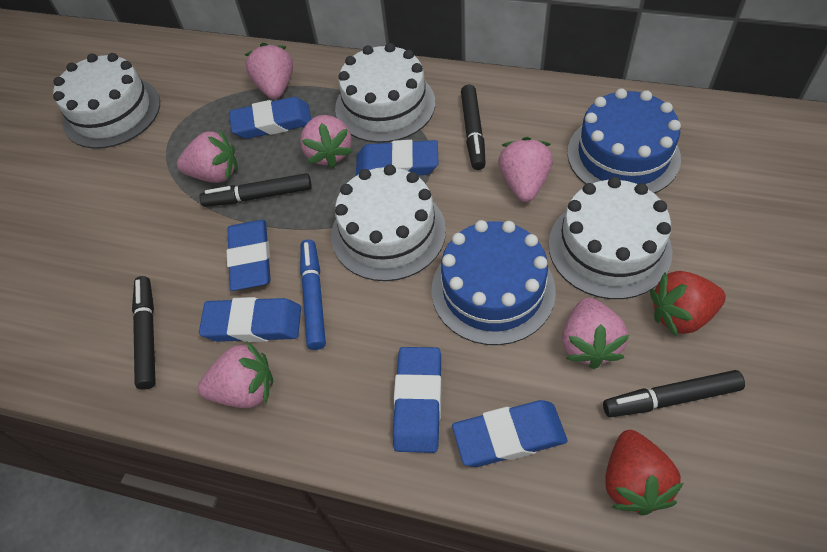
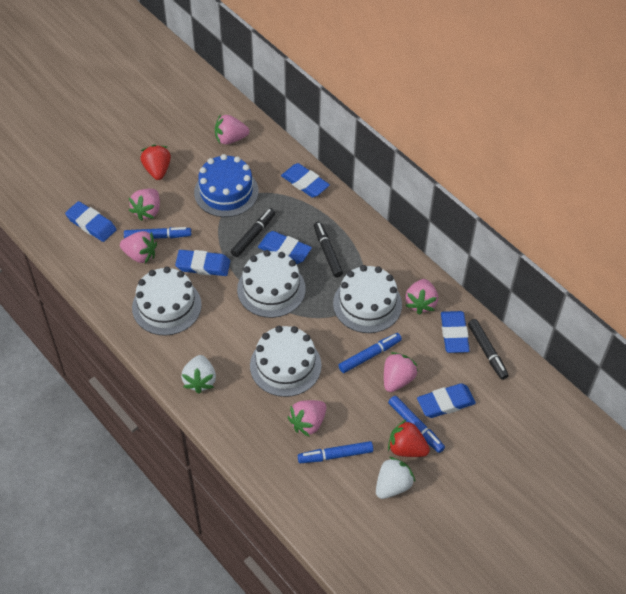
black marker: 4 -> 3
blue cake: 2 -> 1
blue marker: 1 -> 4
white strawberry: 0 -> 2

